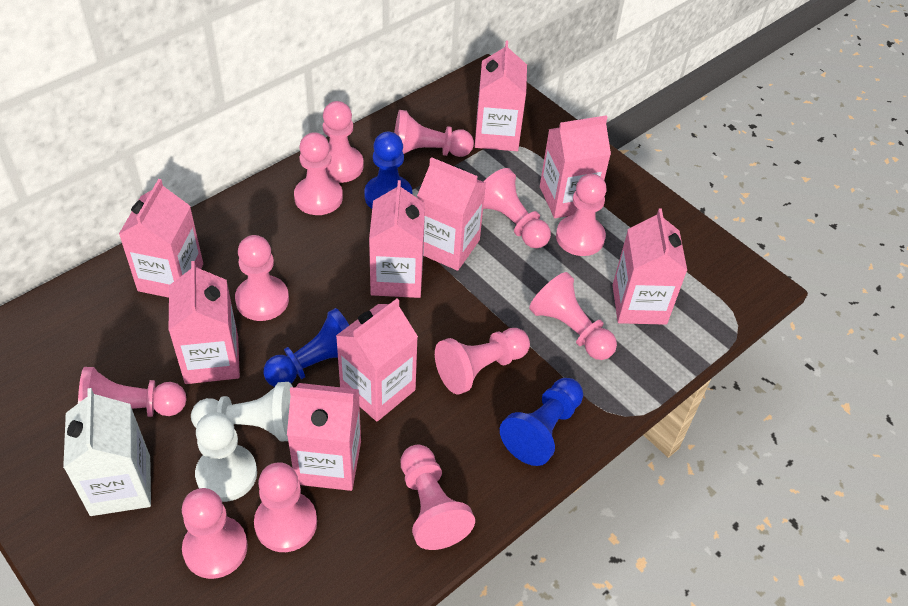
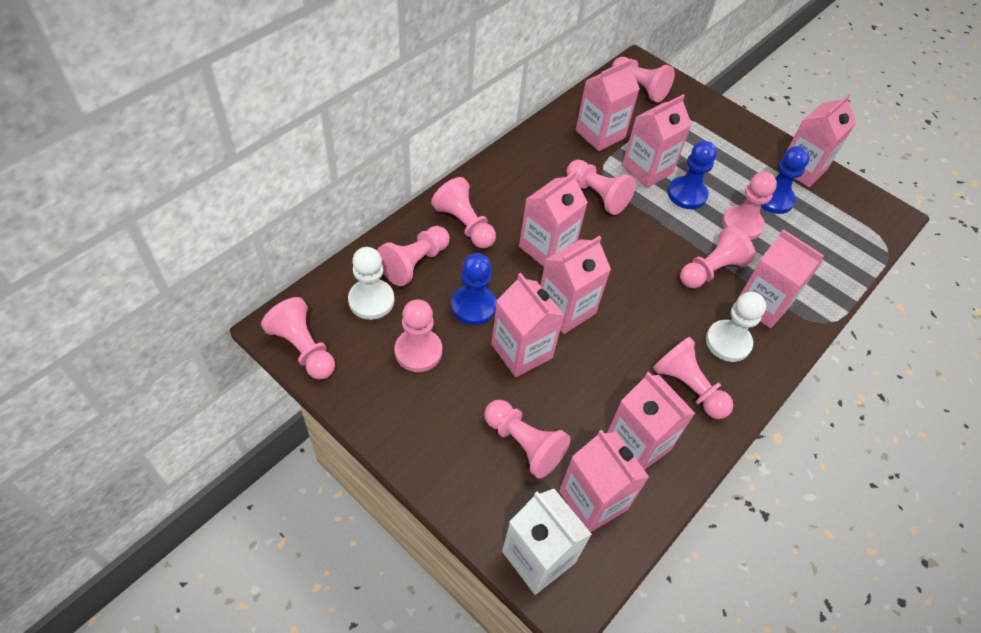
pink pawn: 12 -> 10

